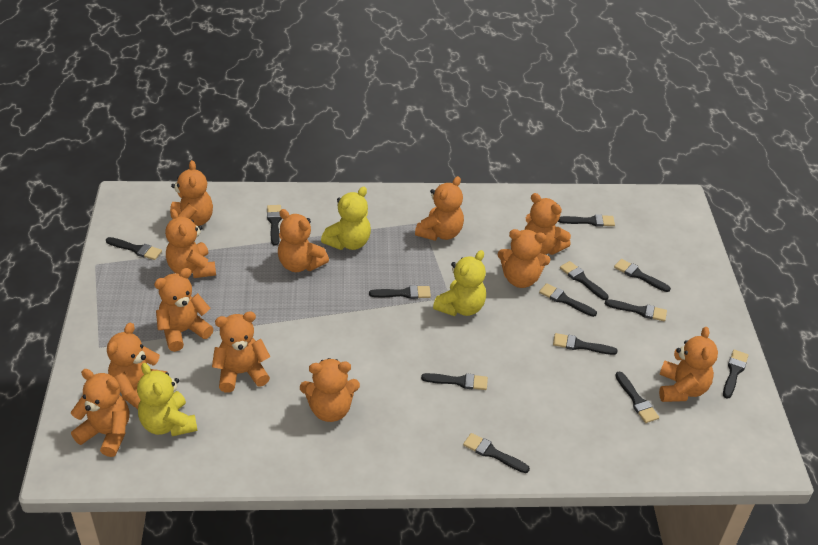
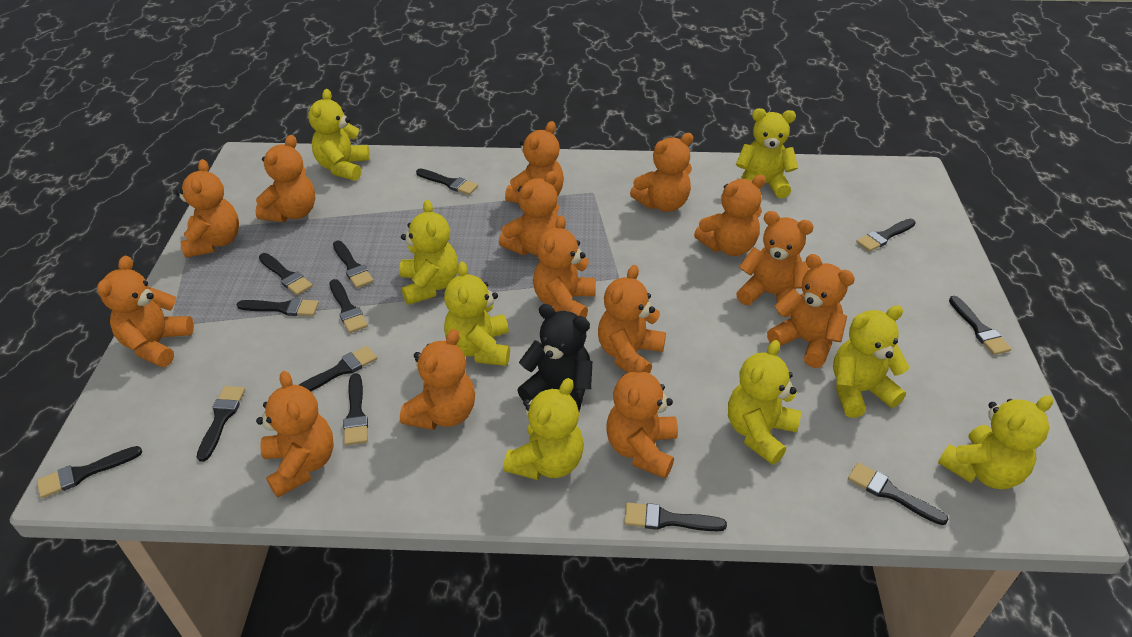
black teddy bear: 0 -> 1
orange teddy bear: 12 -> 14
yellow teddy bear: 3 -> 8

